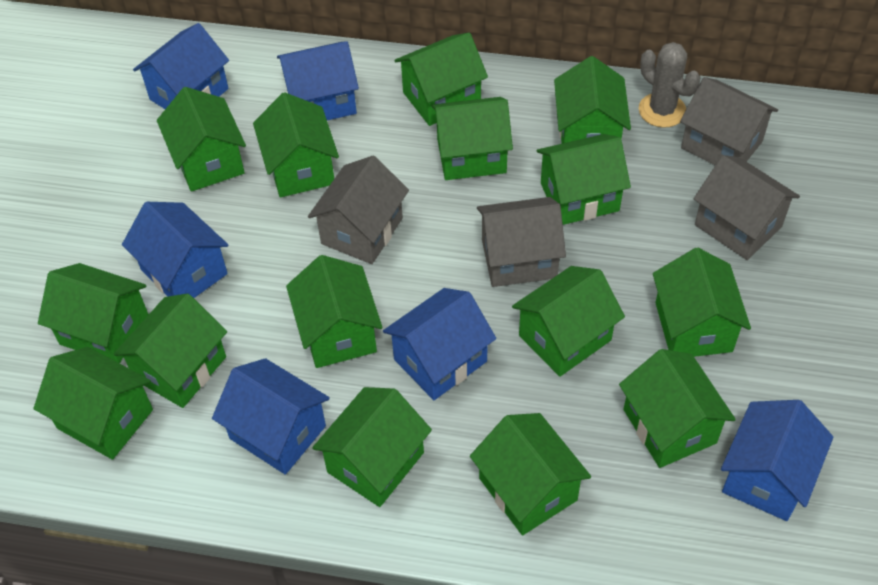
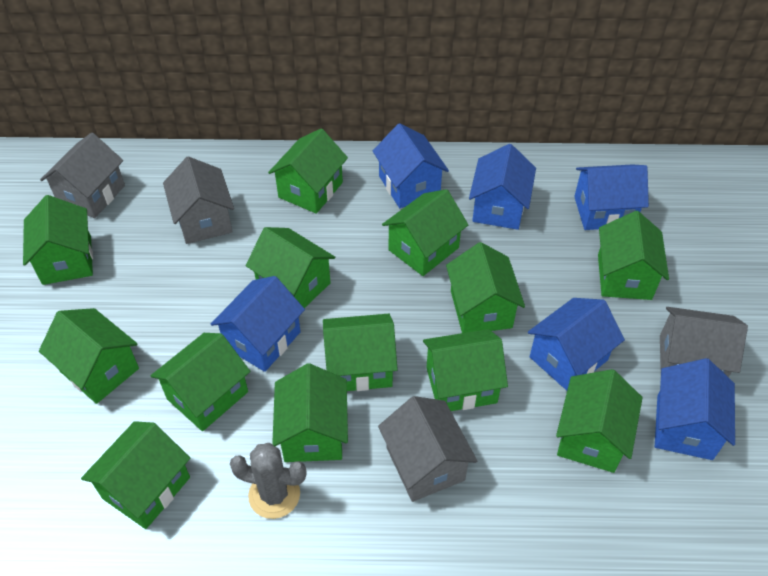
green house: 15 -> 13

